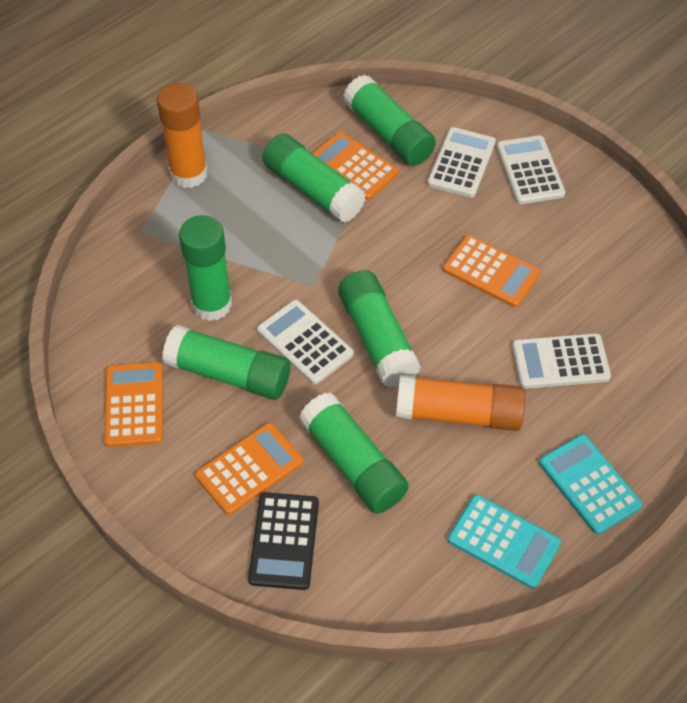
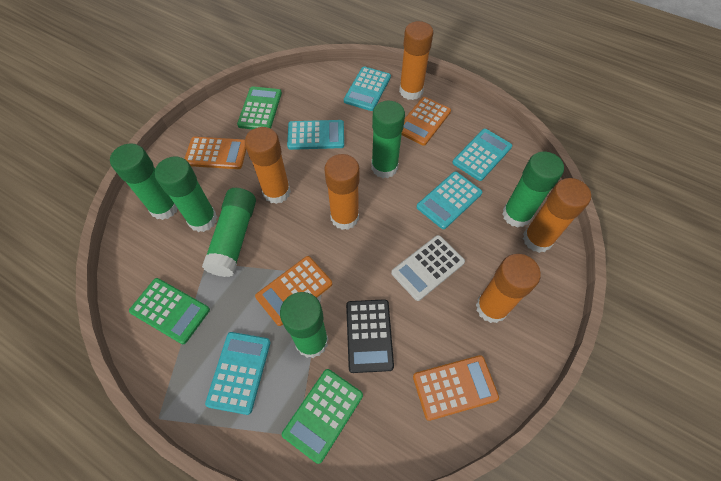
green calculator: 0 -> 3
orange glue stick: 2 -> 5
turquoise calculator: 2 -> 5
white calculator: 4 -> 1

